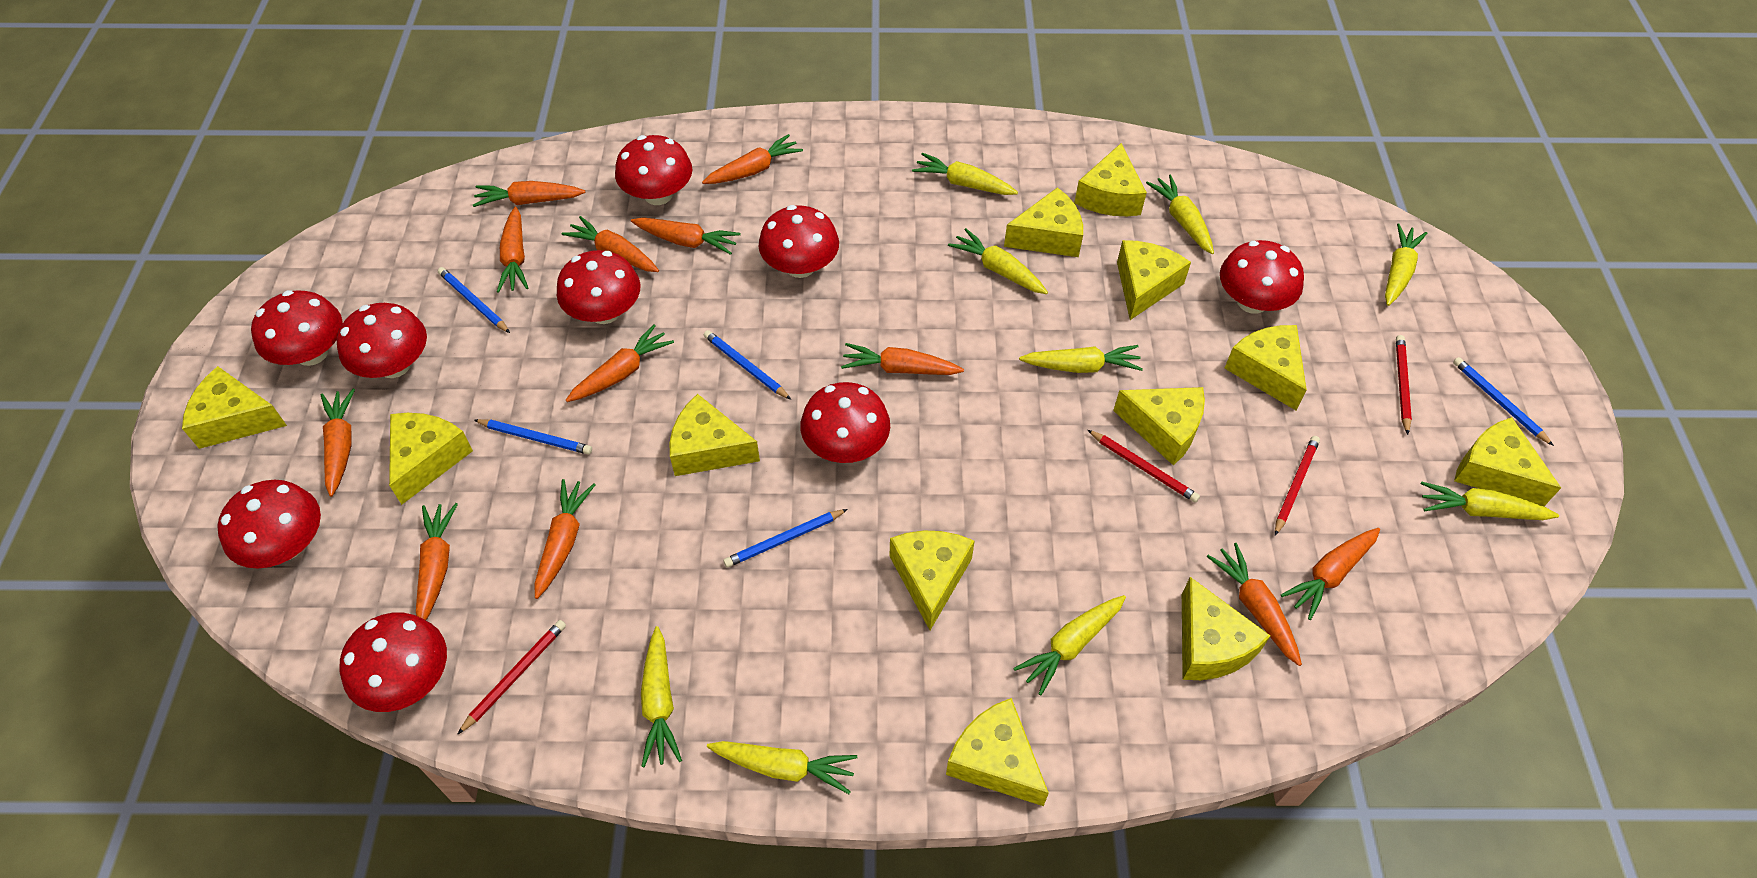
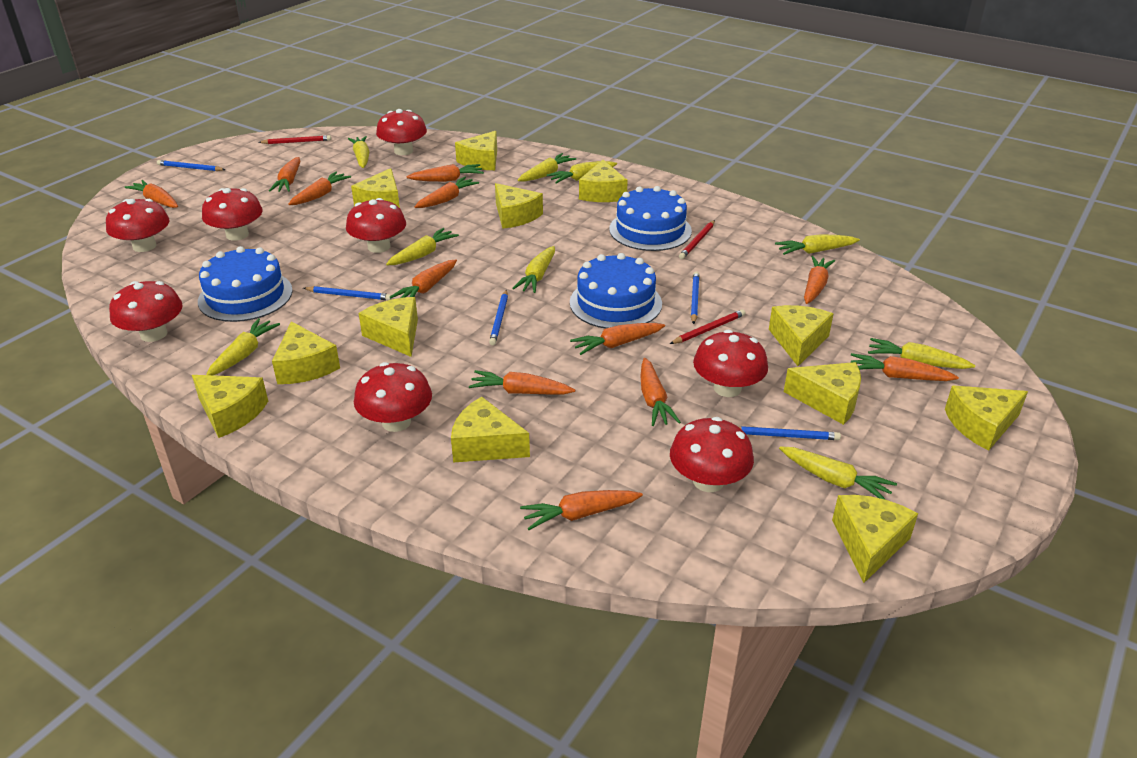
blue cake: 0 -> 3
red mushroom: 9 -> 8
red pencil: 4 -> 3

